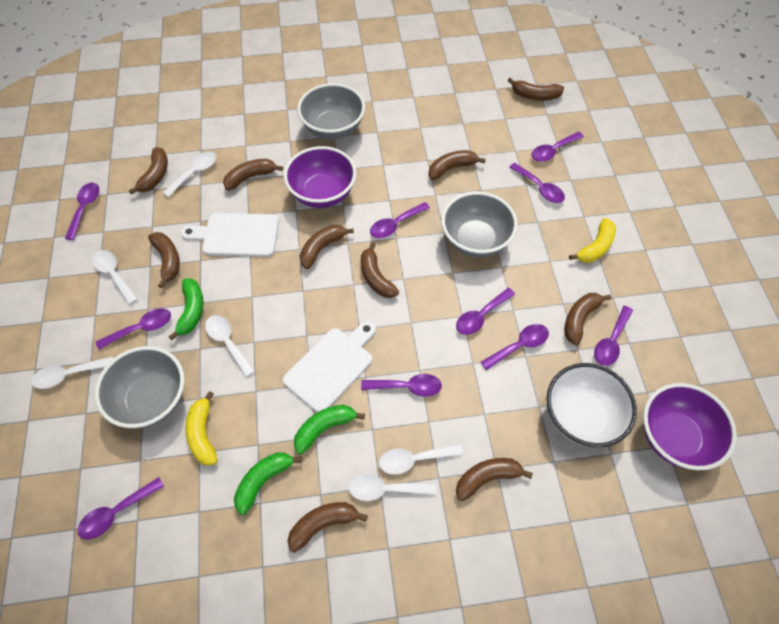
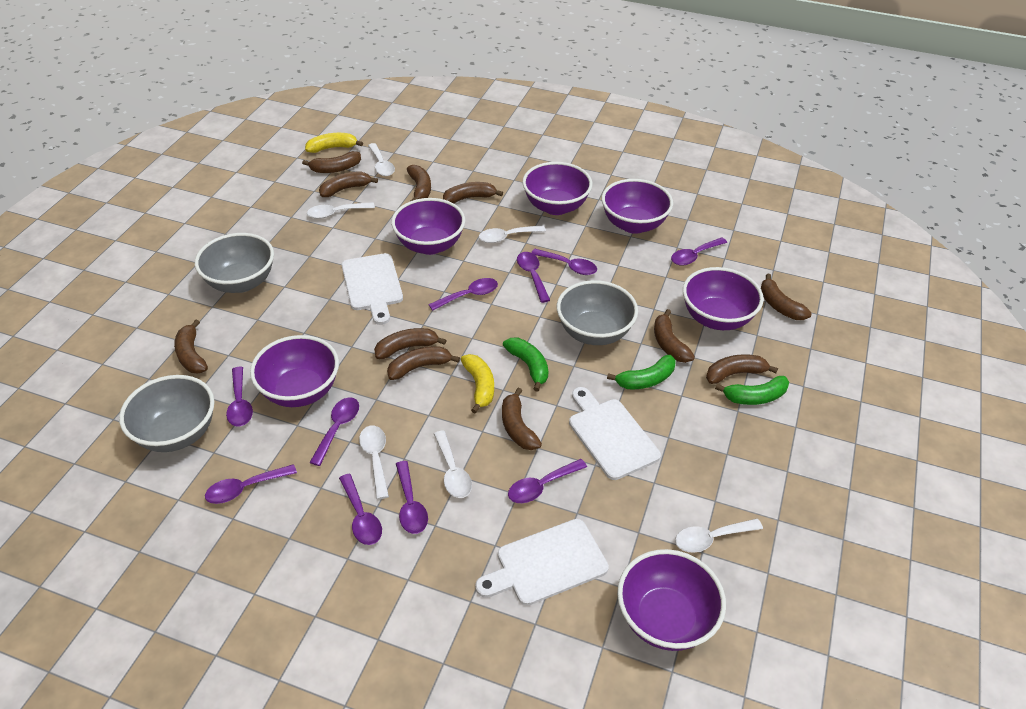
brown banana: 10 -> 11
purple bowl: 2 -> 6
white bowl: 1 -> 0
white cutting board: 2 -> 3

